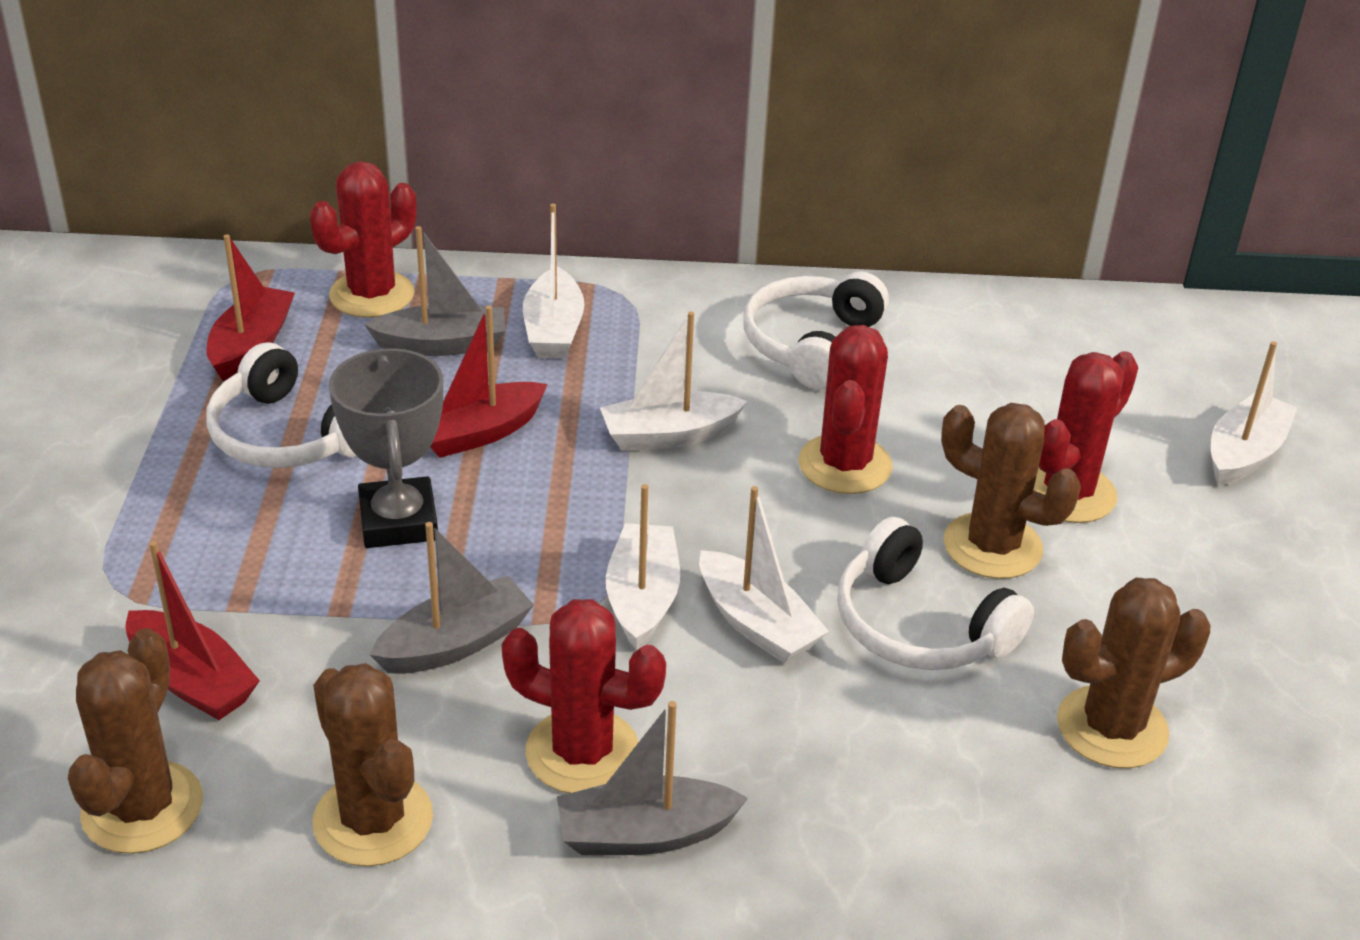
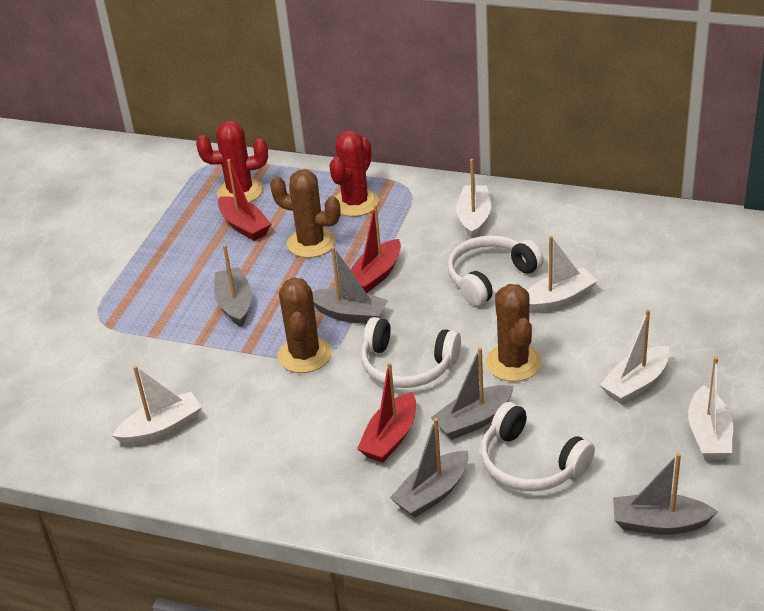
brown cactus: 4 -> 3
grey boat: 3 -> 5
grey trophy: 1 -> 0
red cactus: 4 -> 2

